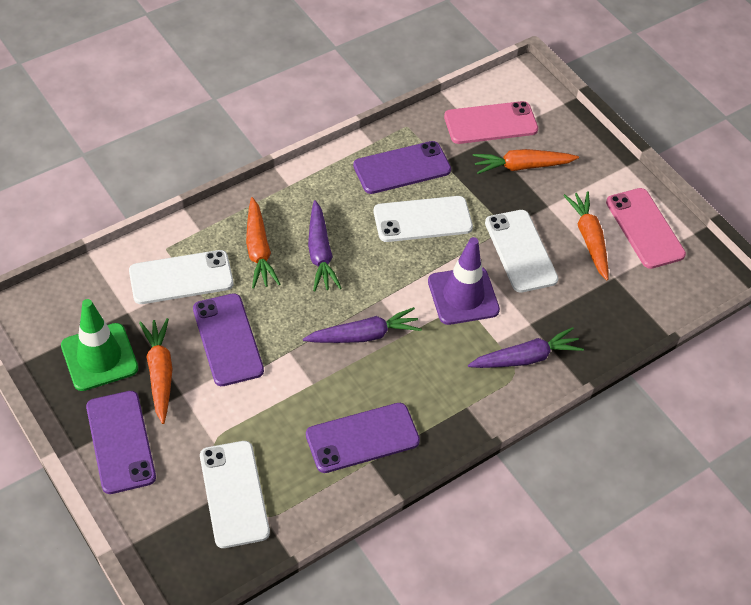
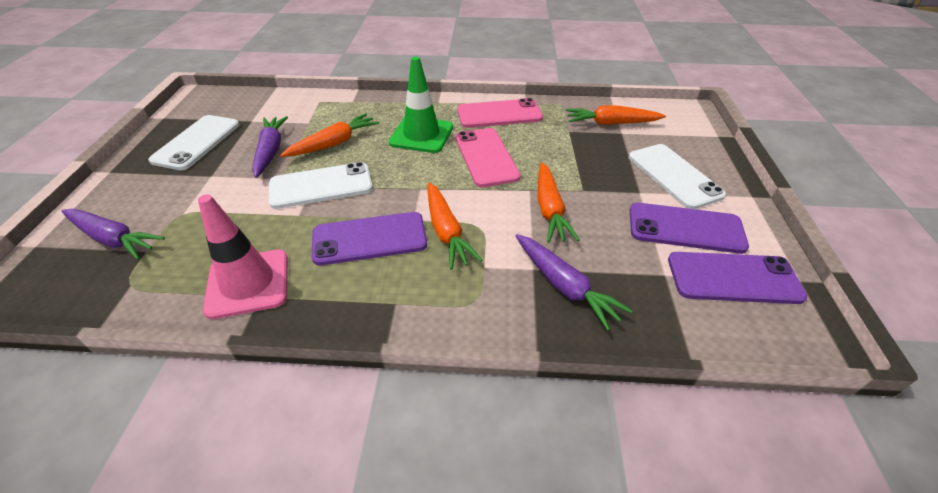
pink traffic cone: 0 -> 1
purple phone: 4 -> 3
purple traffic cone: 1 -> 0
white phone: 4 -> 3

